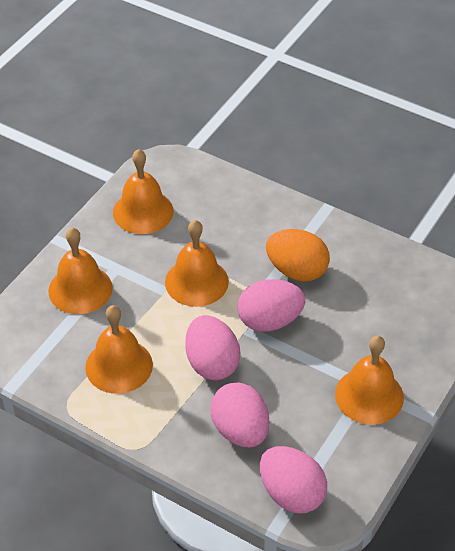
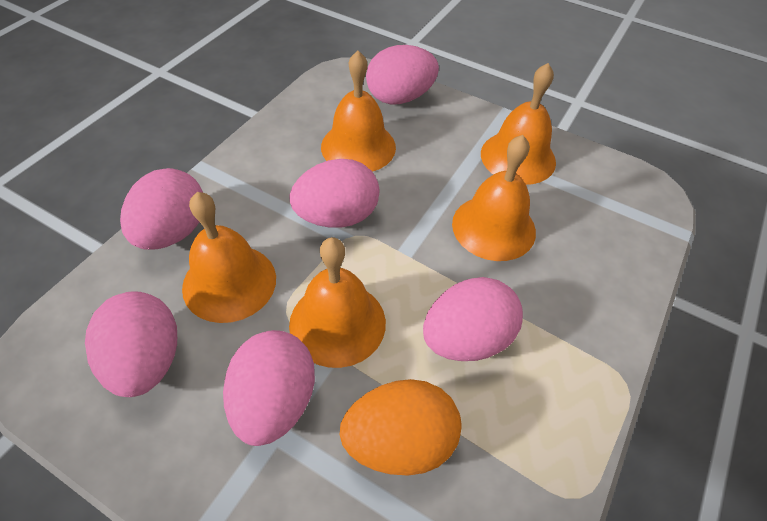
pink egg: 4 -> 6

